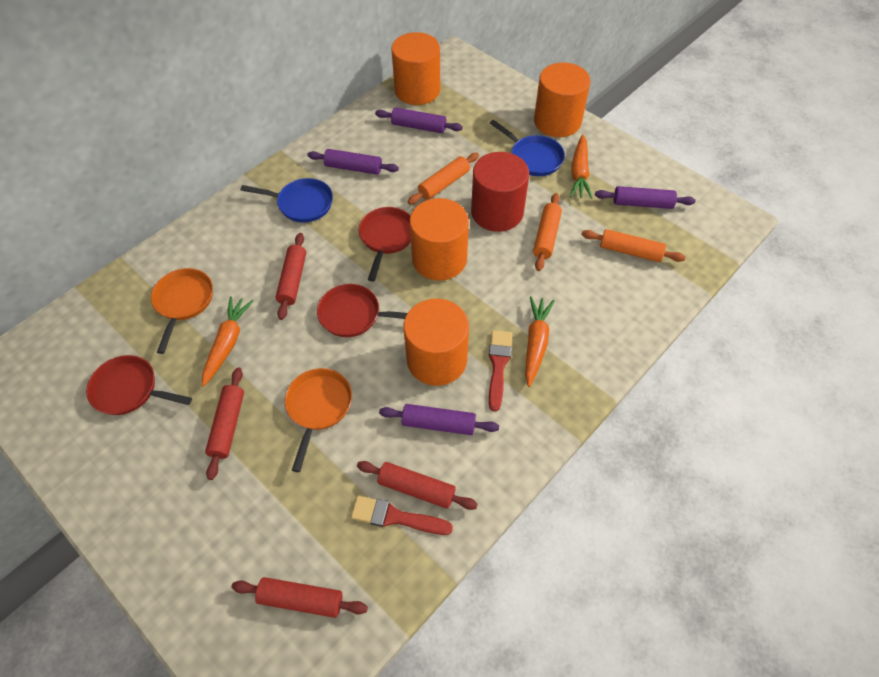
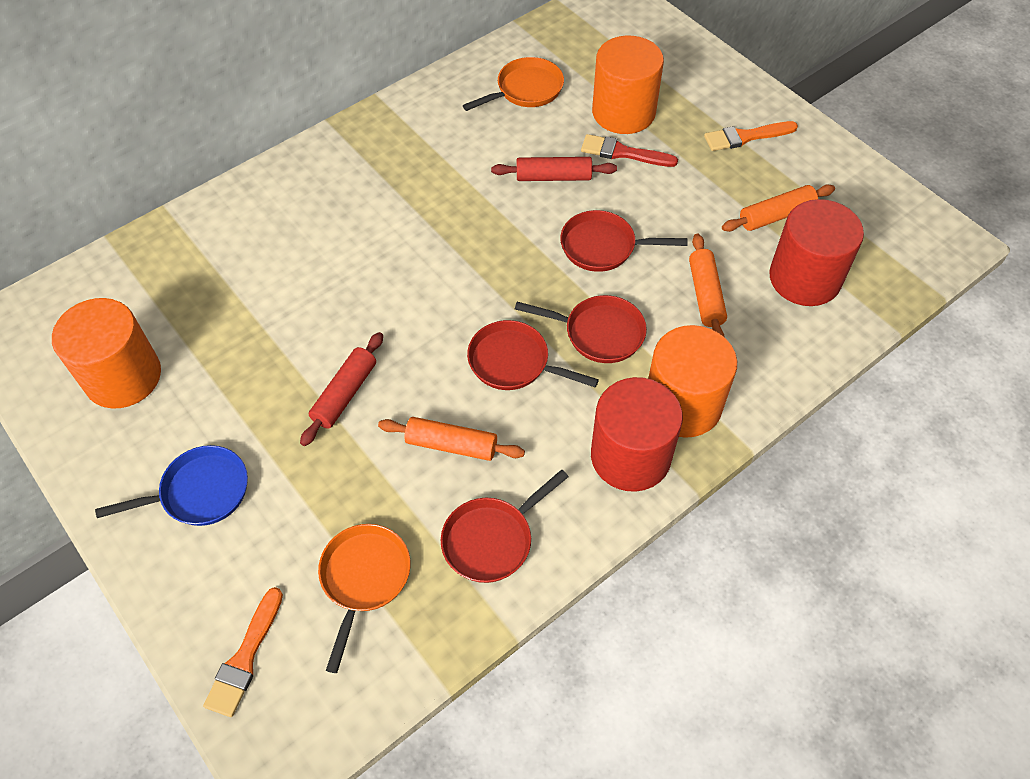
blue pan: 2 -> 1
orange brush: 0 -> 2
orange carrot: 3 -> 0
orange cylinder: 4 -> 3
purple rolling pin: 4 -> 0
red brush: 2 -> 1
red cylinder: 1 -> 2
red pan: 3 -> 4
red rolling pin: 4 -> 2

